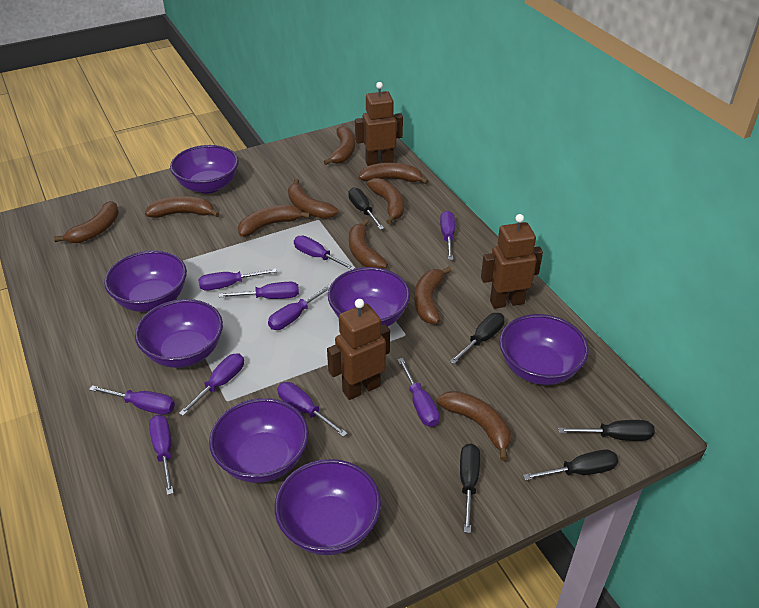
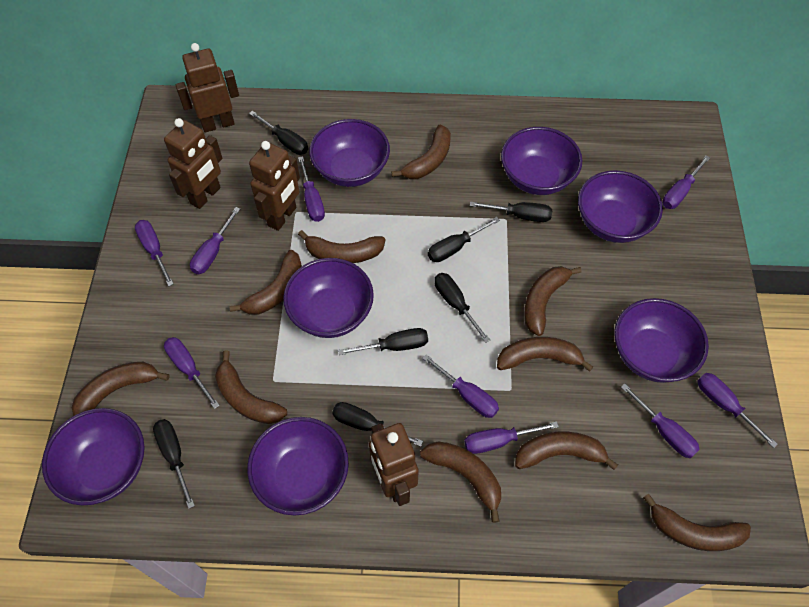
black screwdriver: 5 -> 7
brown robot: 3 -> 4
purple screwdriver: 10 -> 9

